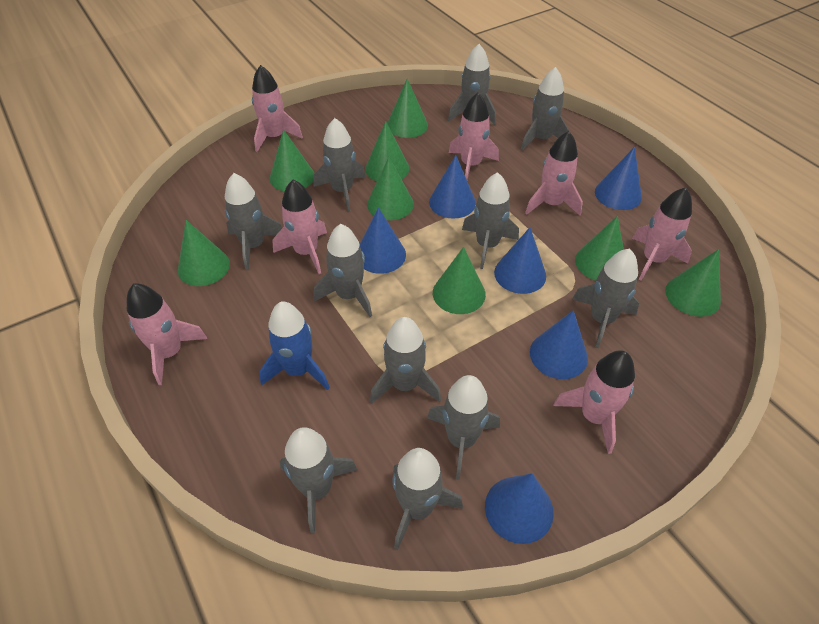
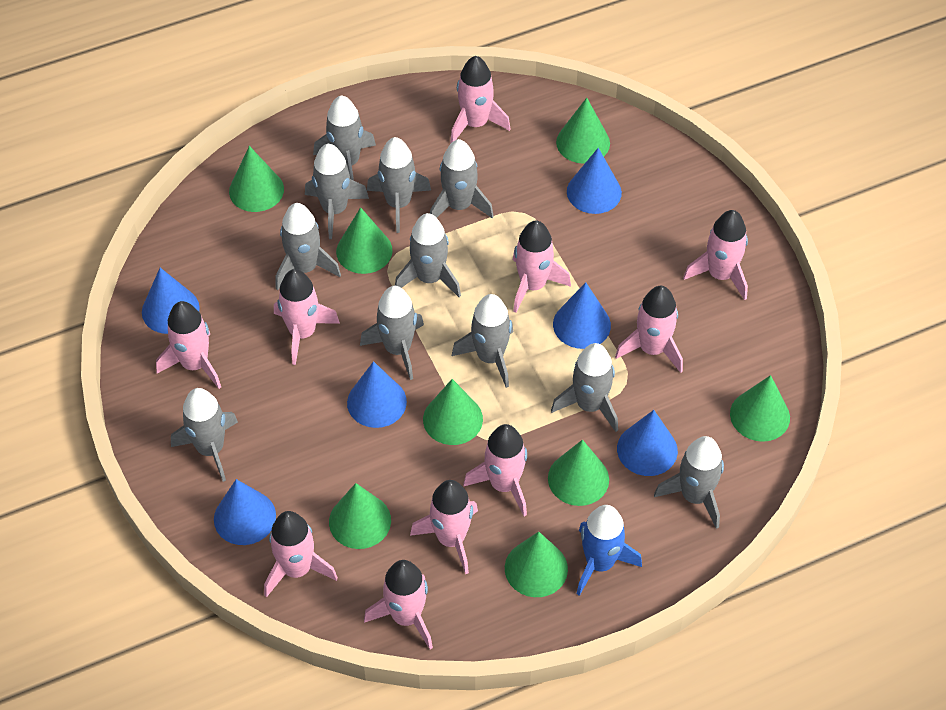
pink rocket: 7 -> 10

